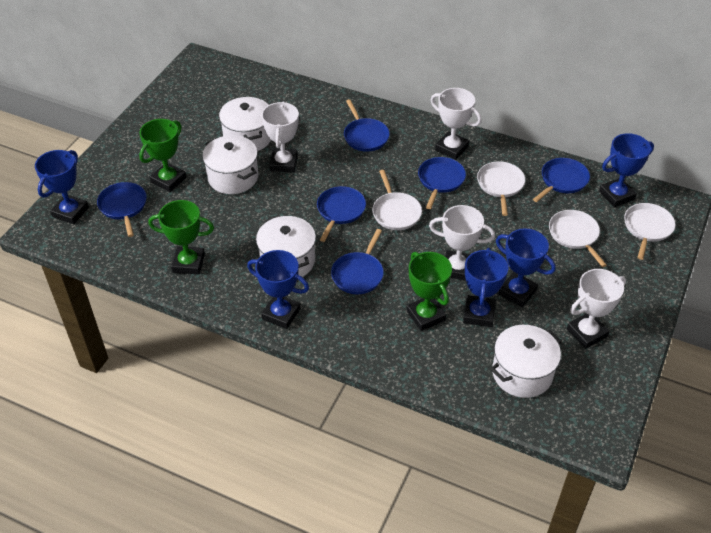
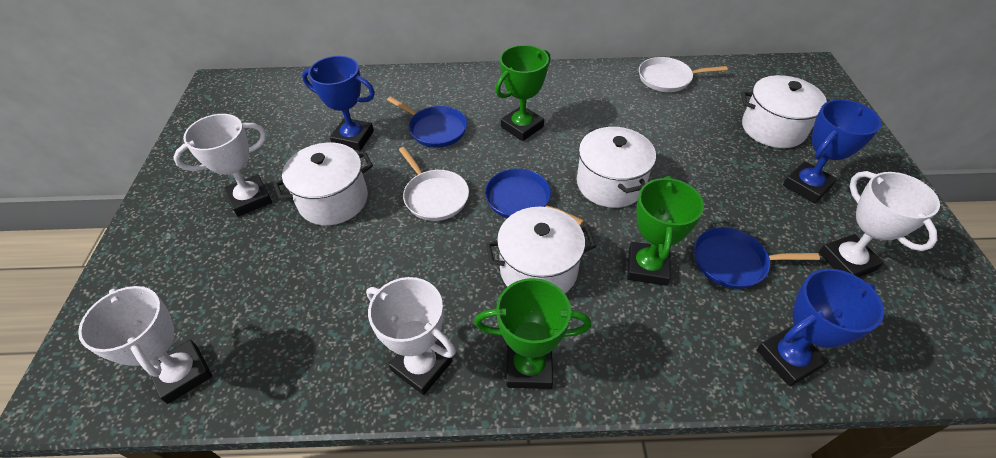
blue pan: 6 -> 3
blue trophy: 5 -> 3
white pan: 4 -> 2

